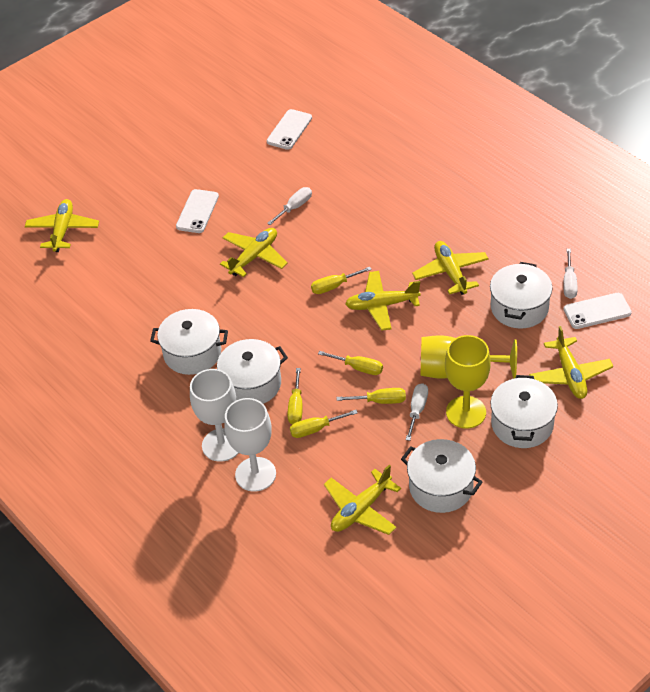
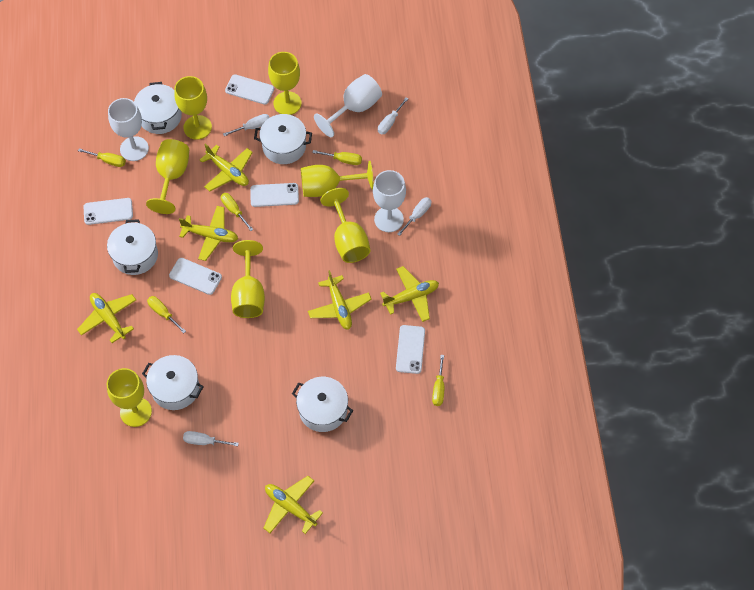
white goblet: 2 -> 3
white phone: 3 -> 5
white screwdriver: 3 -> 4
yellow goblet: 2 -> 7

